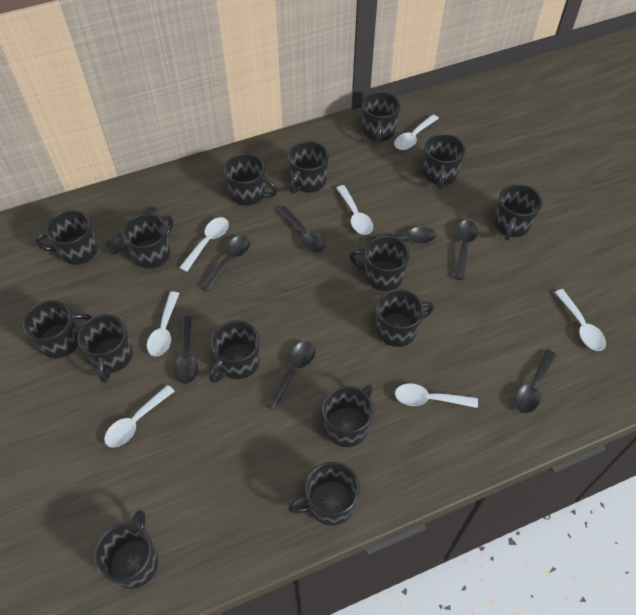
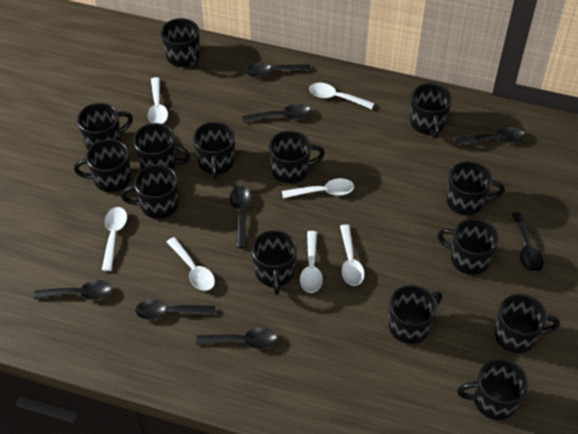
black mug: 15 -> 14

